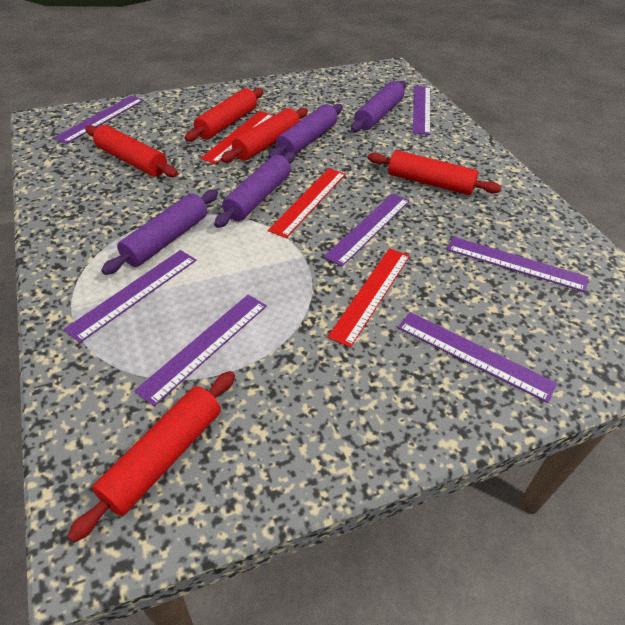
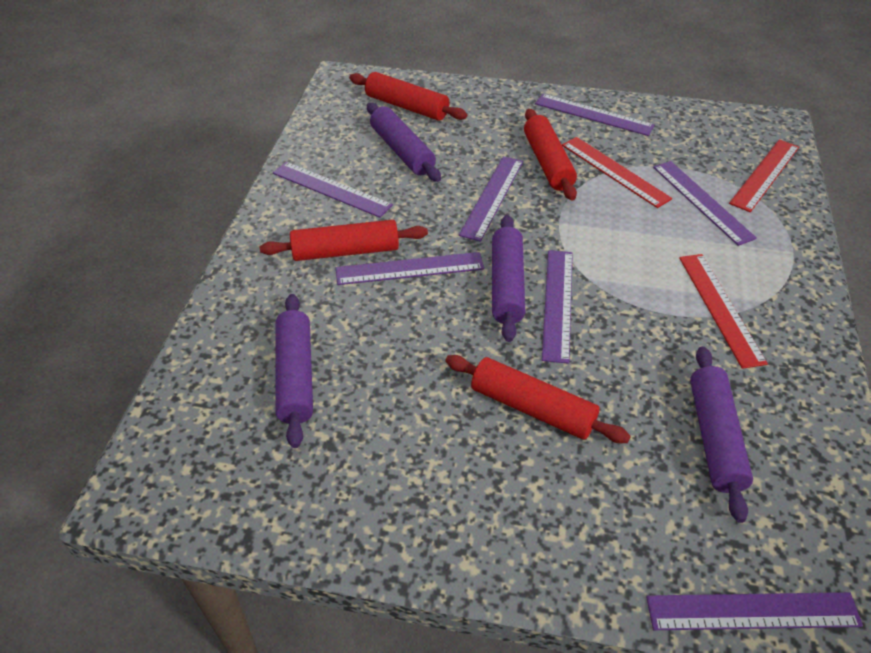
red rolling pin: 5 -> 4

